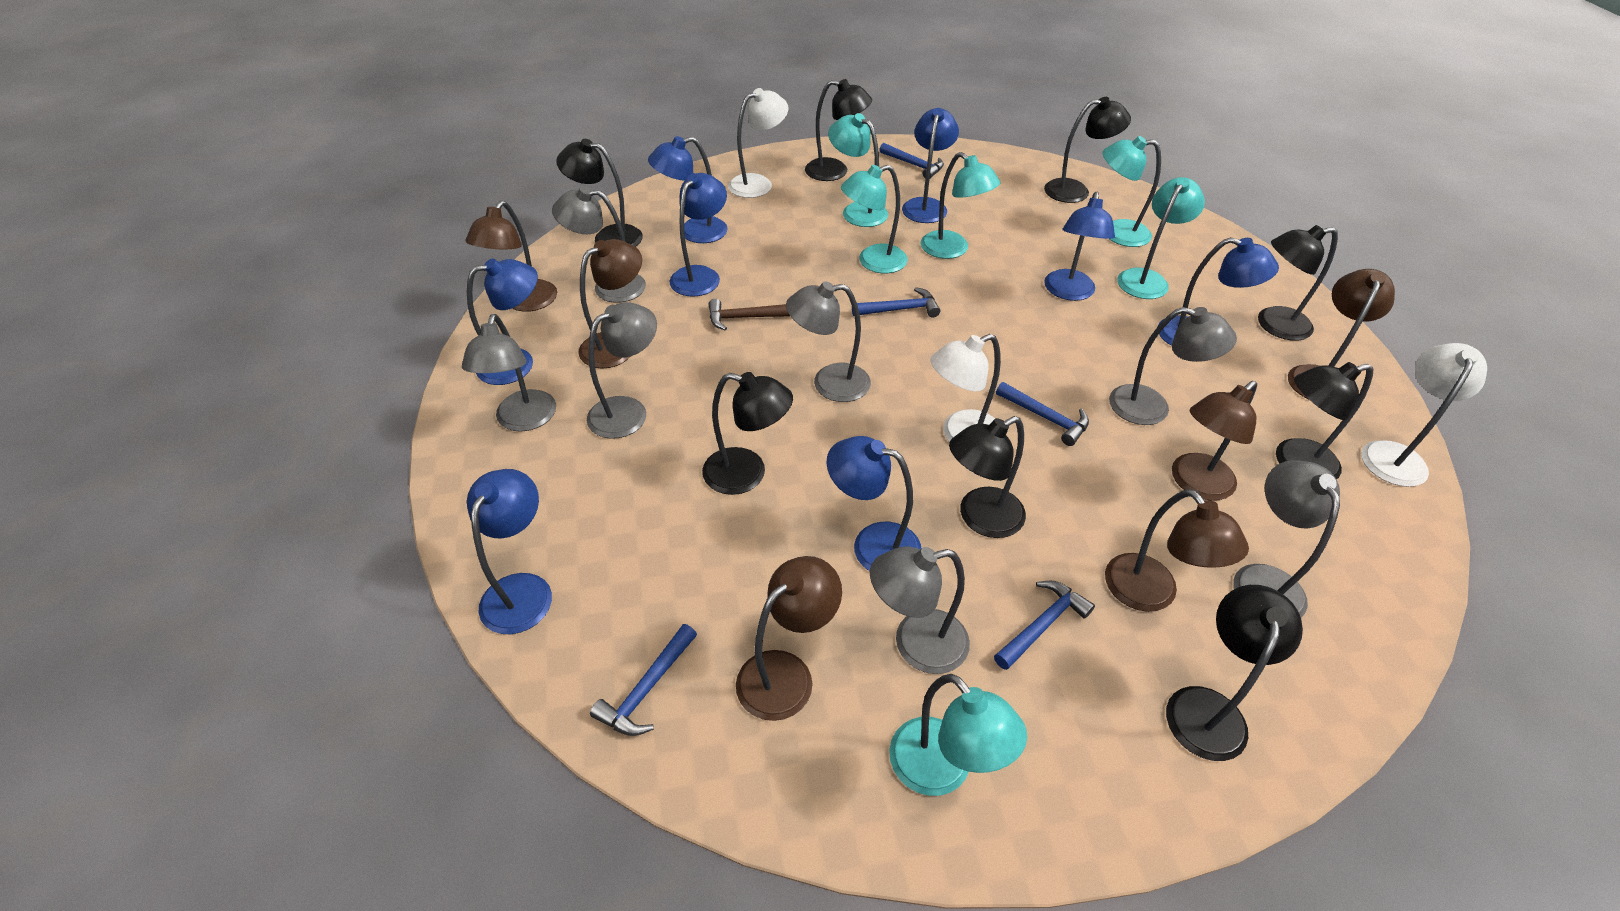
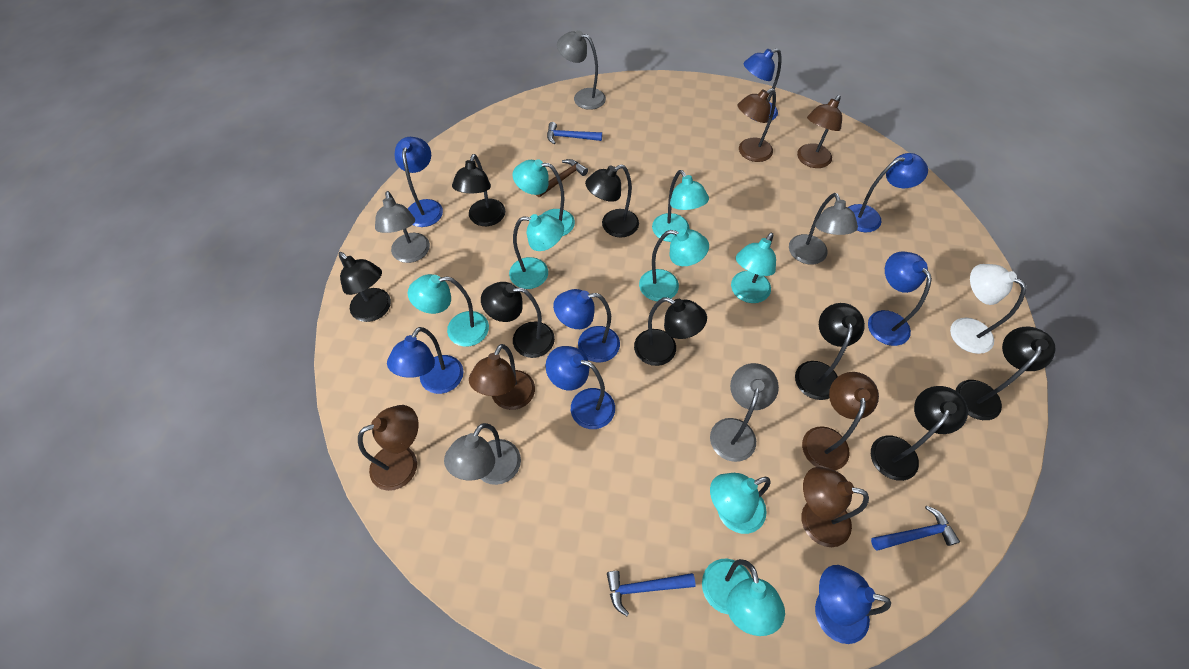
blue hammer: 5 -> 3
grey lamp: 7 -> 5
turquoise lamp: 6 -> 8
white lamp: 3 -> 1

